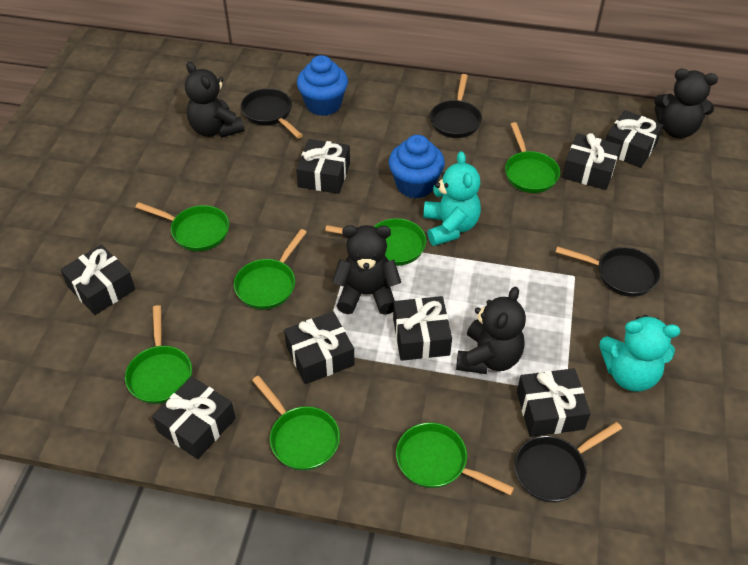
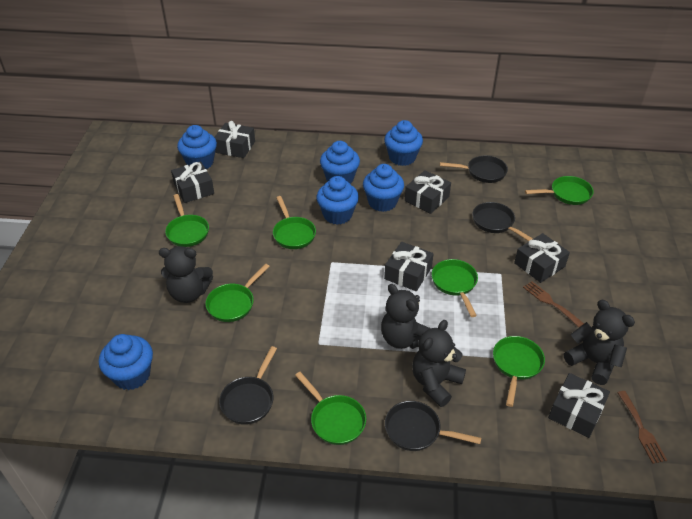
black gift: 8 -> 6
blue cupcake: 2 -> 6
brown fork: 0 -> 2
turquoise teddy bear: 2 -> 0

